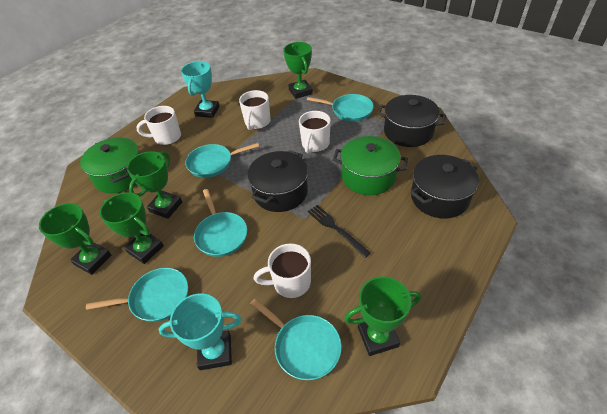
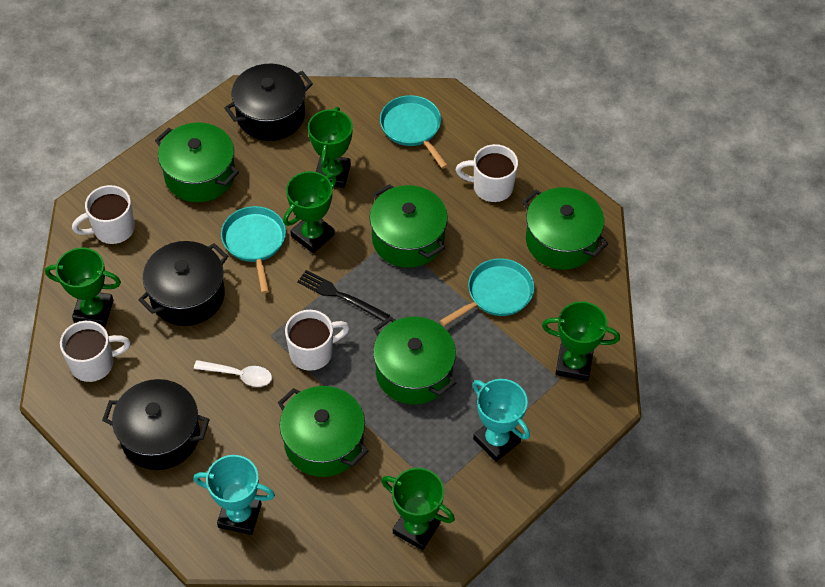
green pot: 2 -> 5
turquoise pan: 5 -> 3
white spoon: 0 -> 1

